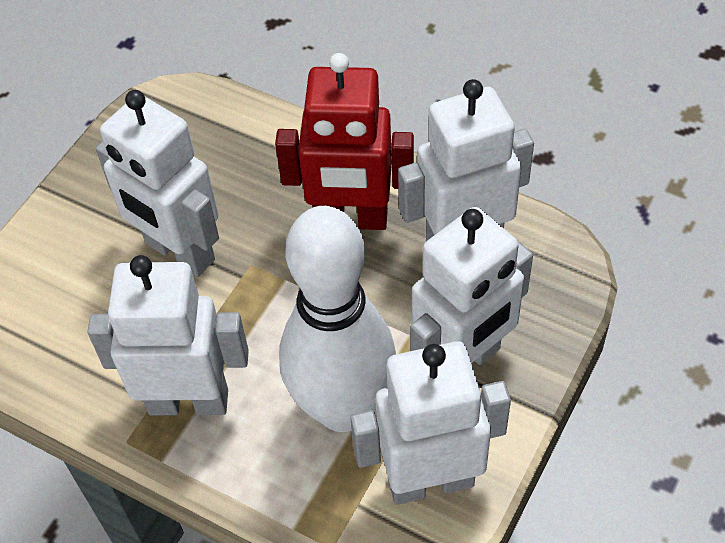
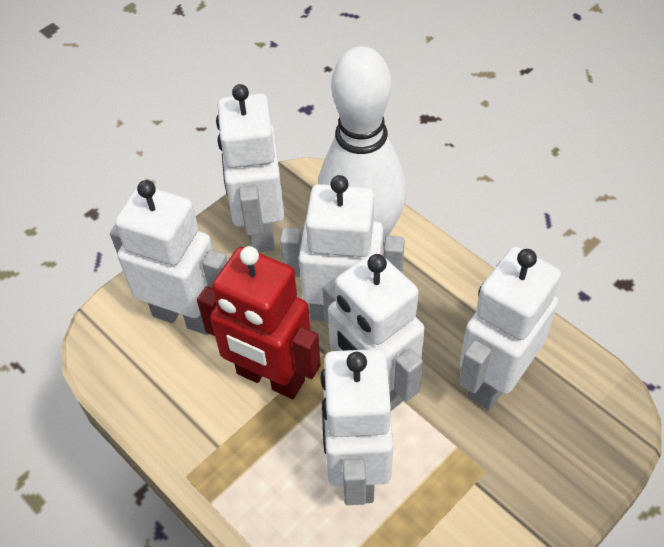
white robot: 5 -> 6

